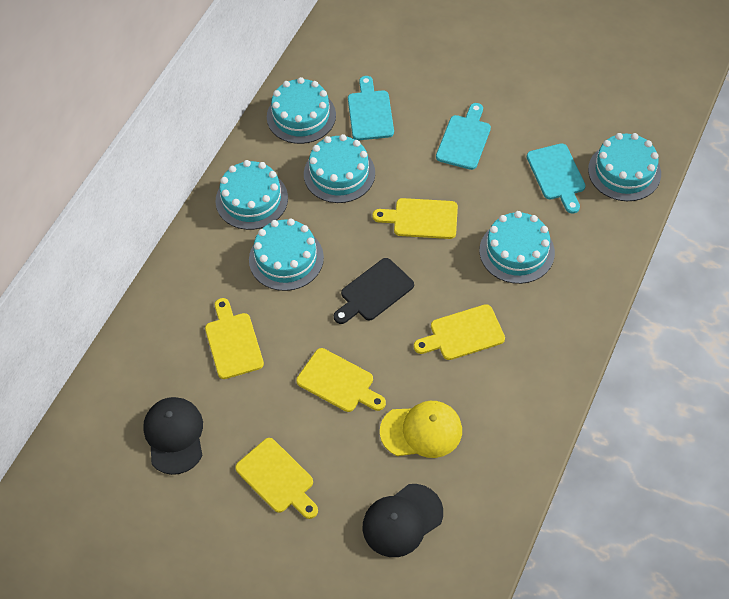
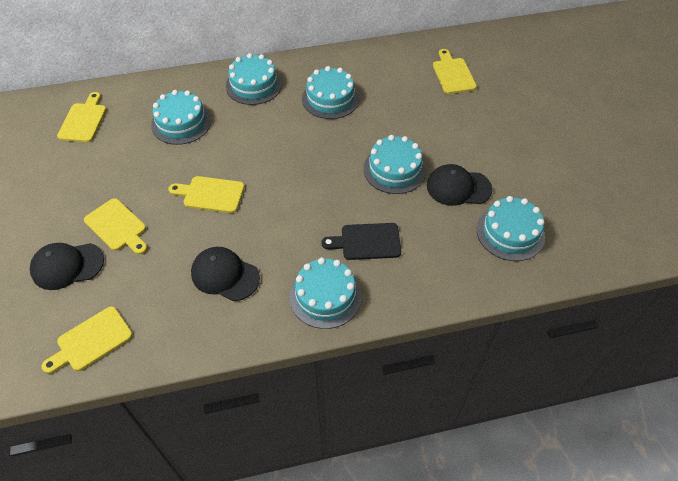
black cap: 2 -> 3
turquoise cutting board: 3 -> 0
yellow cap: 1 -> 0

